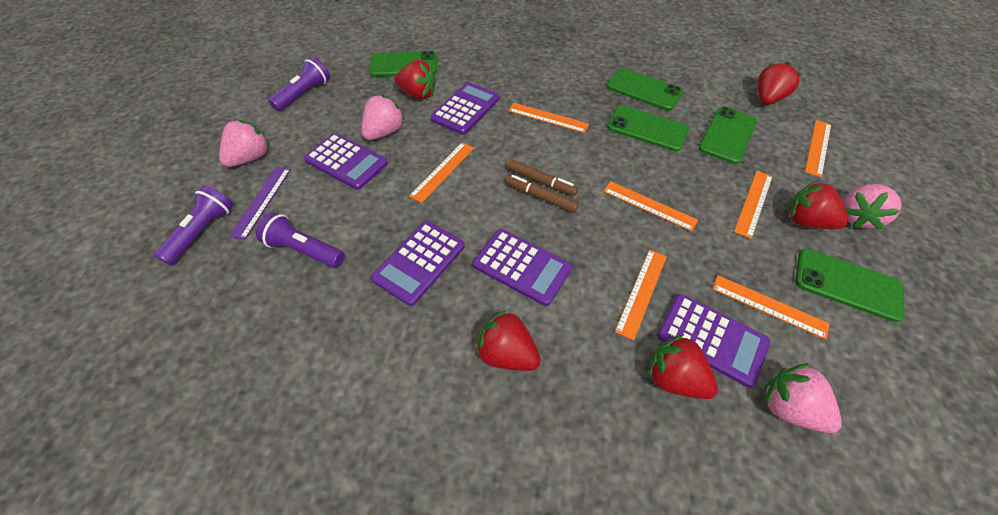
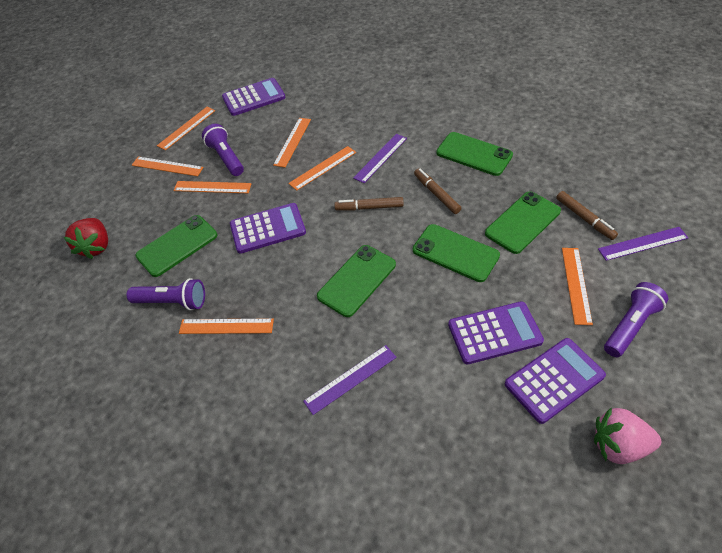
brown marker: 2 -> 3
pink strawberry: 4 -> 1
purple calculator: 5 -> 4
purple ruler: 1 -> 3
red strawberry: 5 -> 1

